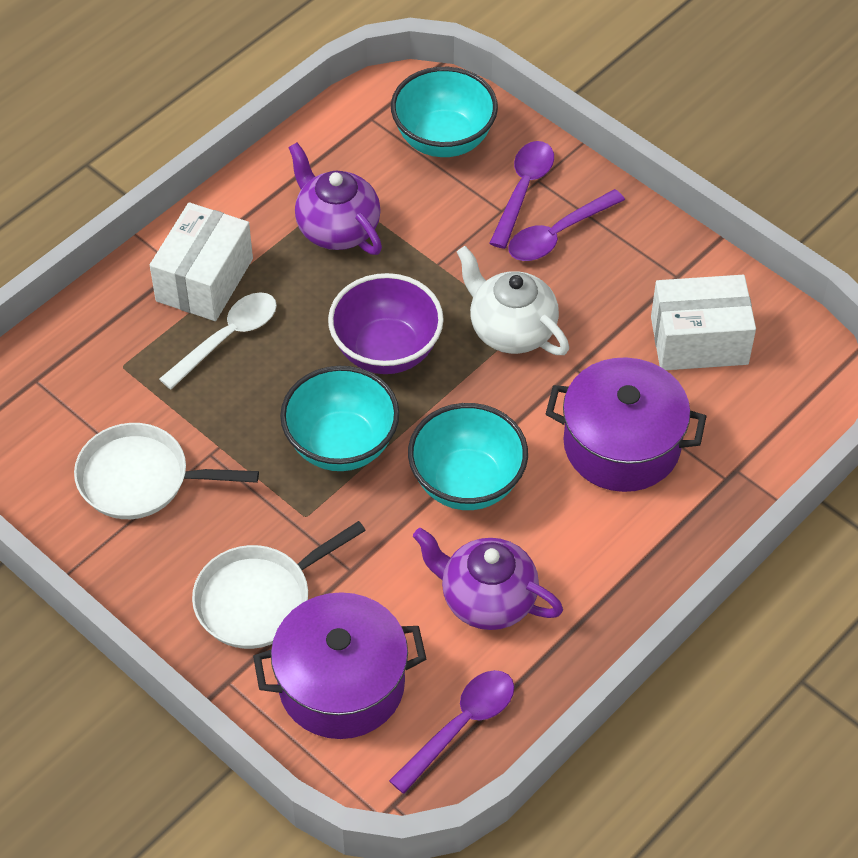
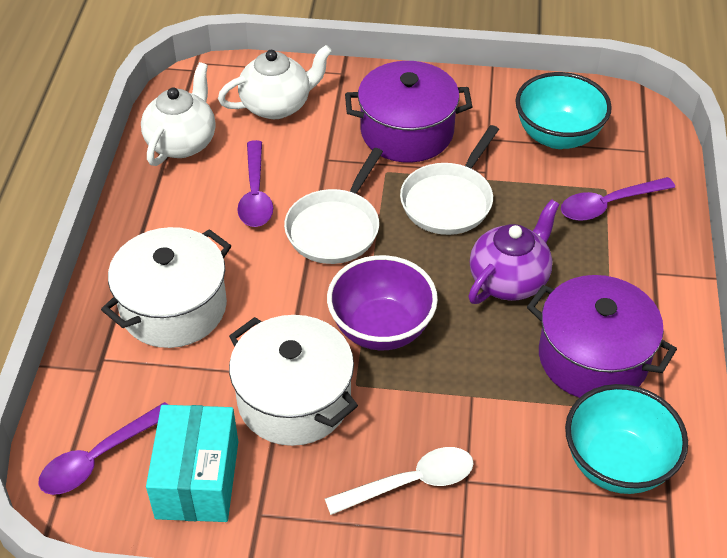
purple teapot: 2 -> 1
turquoise bowl: 3 -> 2
turquoise box: 0 -> 1
white box: 2 -> 0
white pot: 0 -> 2
white teapot: 1 -> 2

